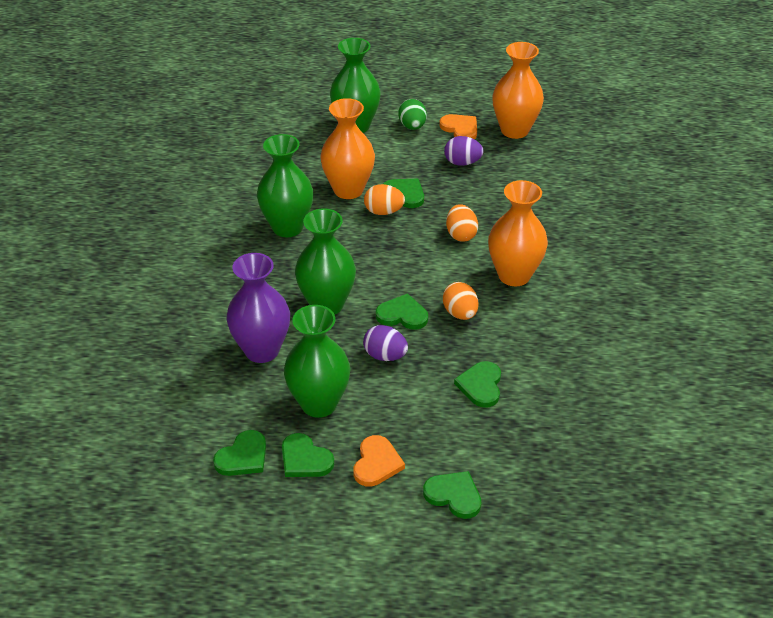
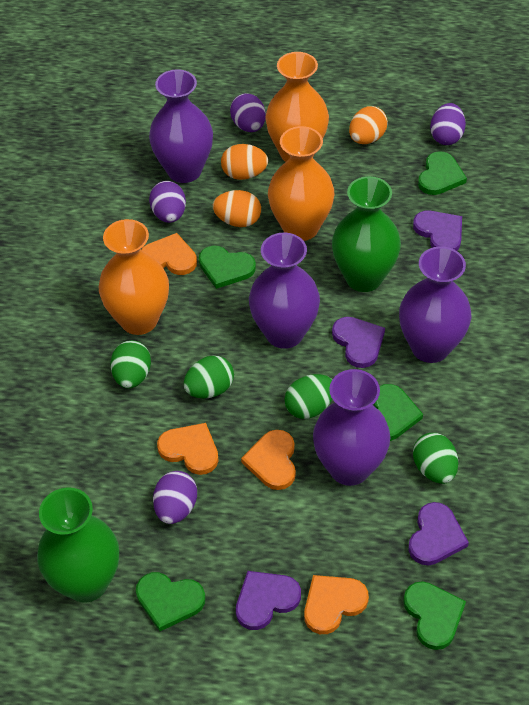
green egg: 1 -> 4
green heart: 6 -> 5
green vase: 4 -> 2
orange heart: 2 -> 4
purple egg: 2 -> 4
purple heart: 0 -> 4
purple vase: 1 -> 4

